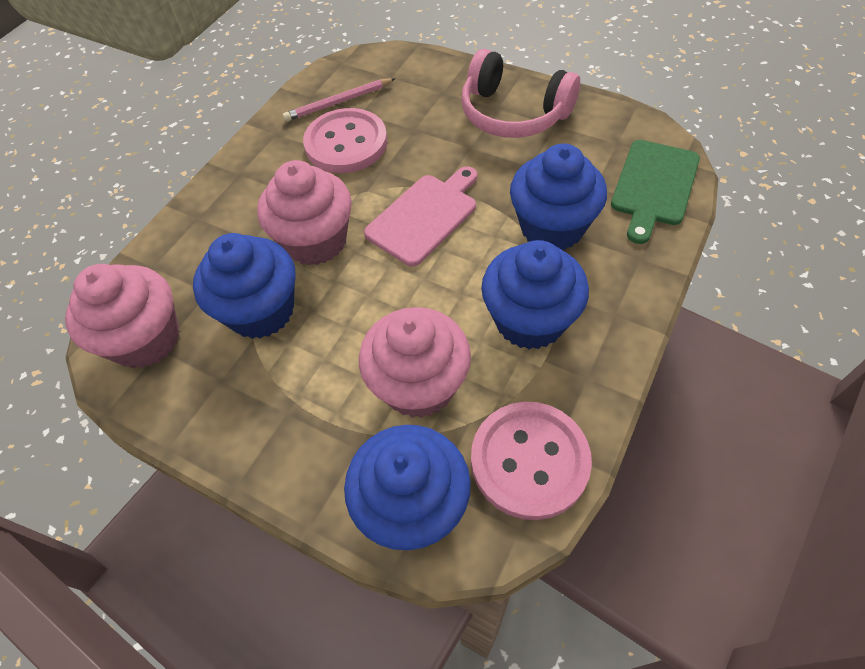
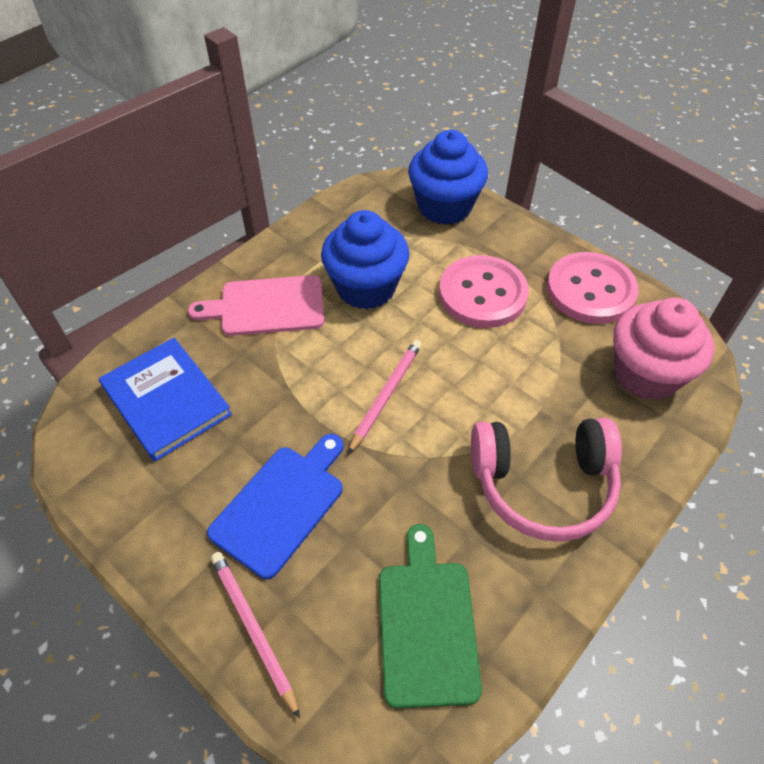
blue book: 0 -> 1
blue cupcake: 4 -> 2
blue cutting board: 0 -> 1
pink cupcake: 3 -> 1
pink pencil: 1 -> 2

